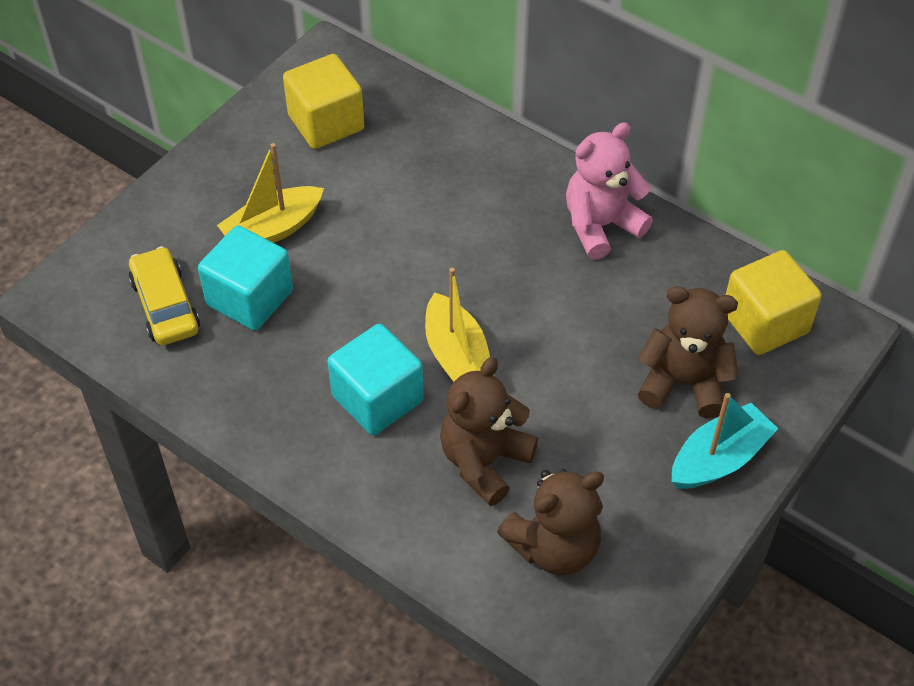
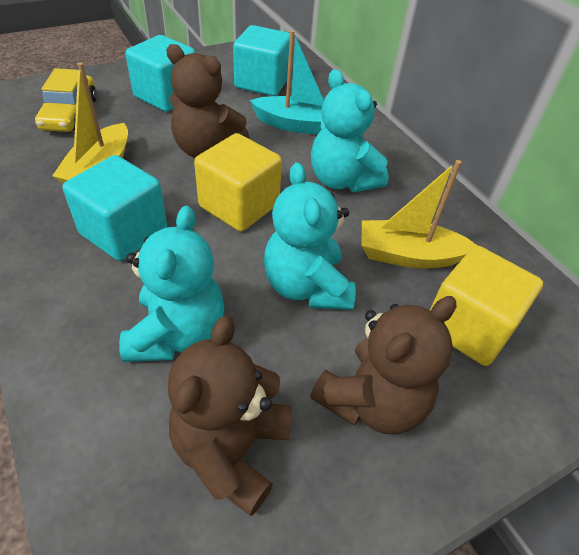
pink teddy bear: 1 -> 0
turquoise cube: 2 -> 3
turquoise teddy bear: 0 -> 3

